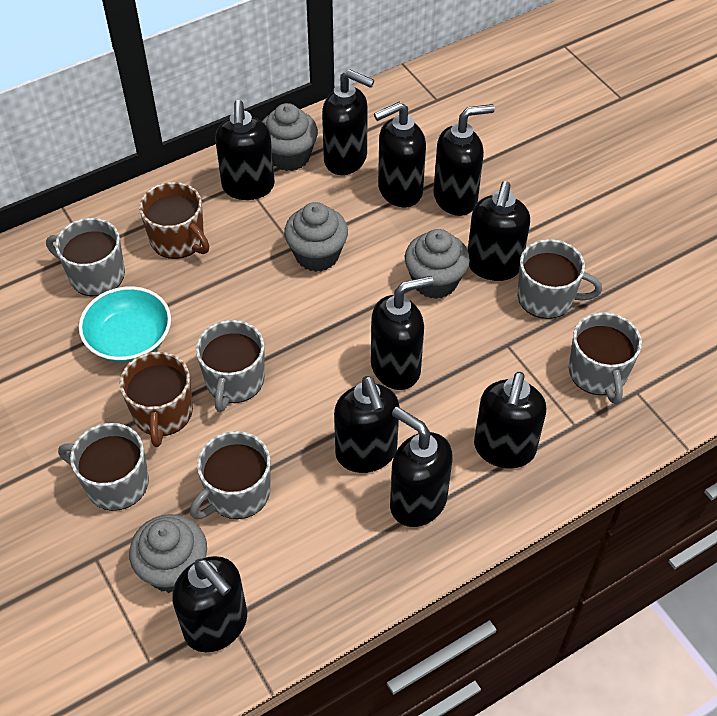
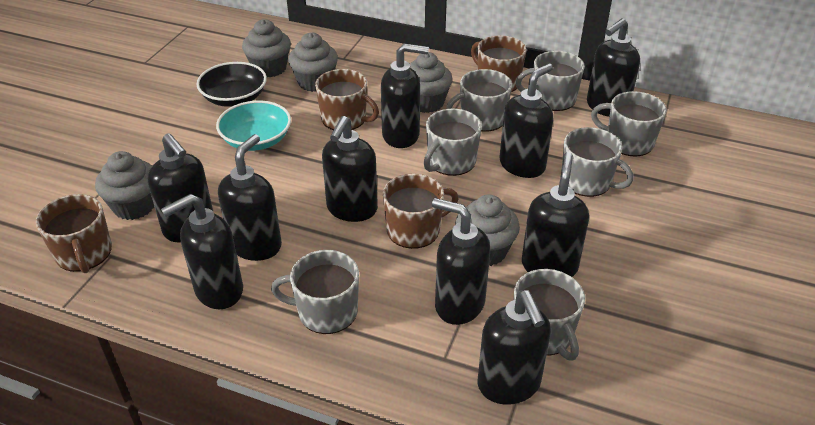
black bowl: 0 -> 1
brown mug: 2 -> 4
grey cupcake: 4 -> 5
grey mug: 6 -> 7

